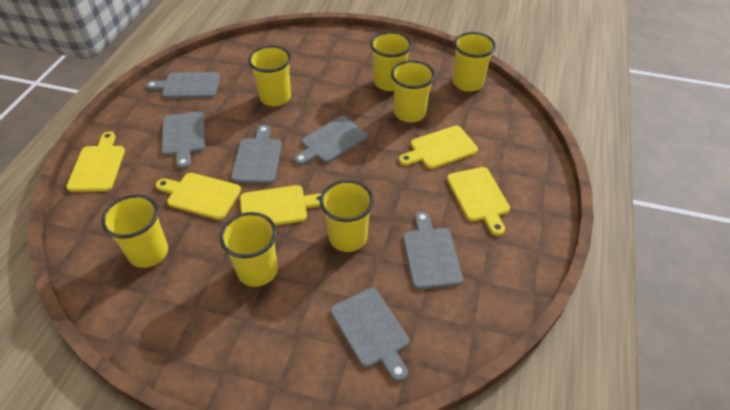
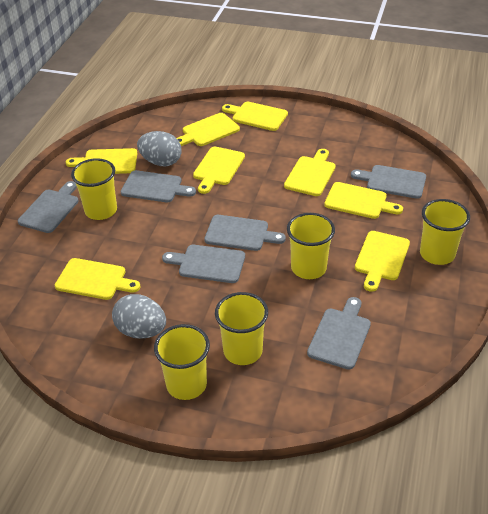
grey egg: 0 -> 2
yellow cup: 7 -> 5
yellow cutting board: 5 -> 8

